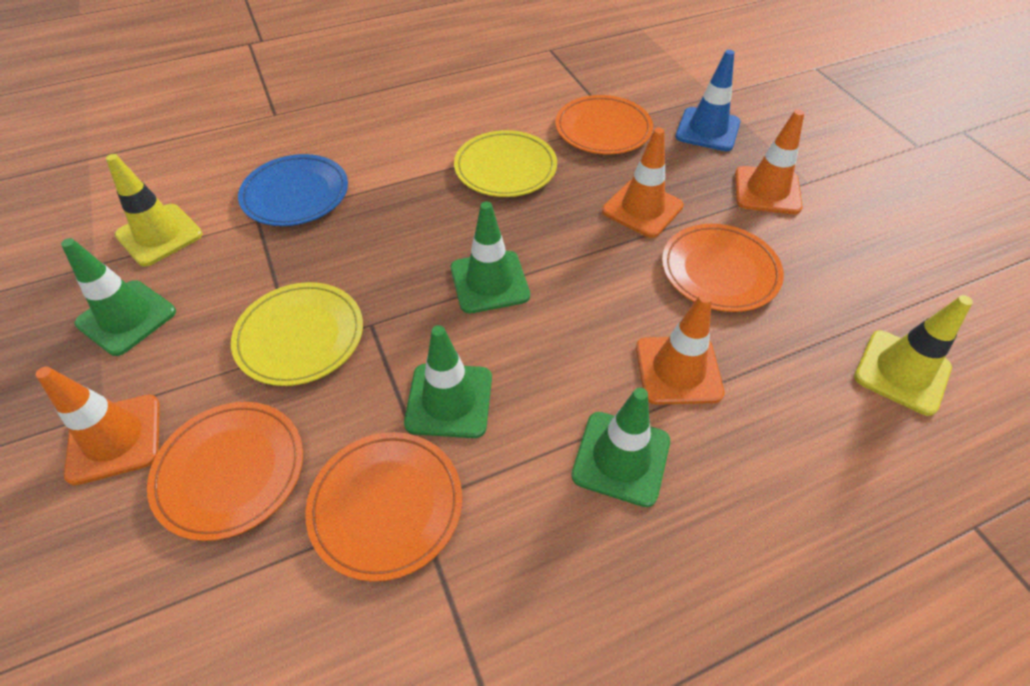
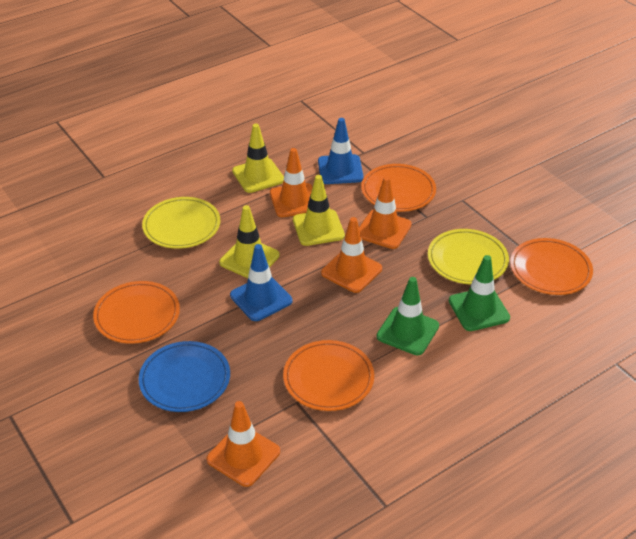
blue traffic cone: 1 -> 2
green traffic cone: 4 -> 2
yellow traffic cone: 2 -> 3

